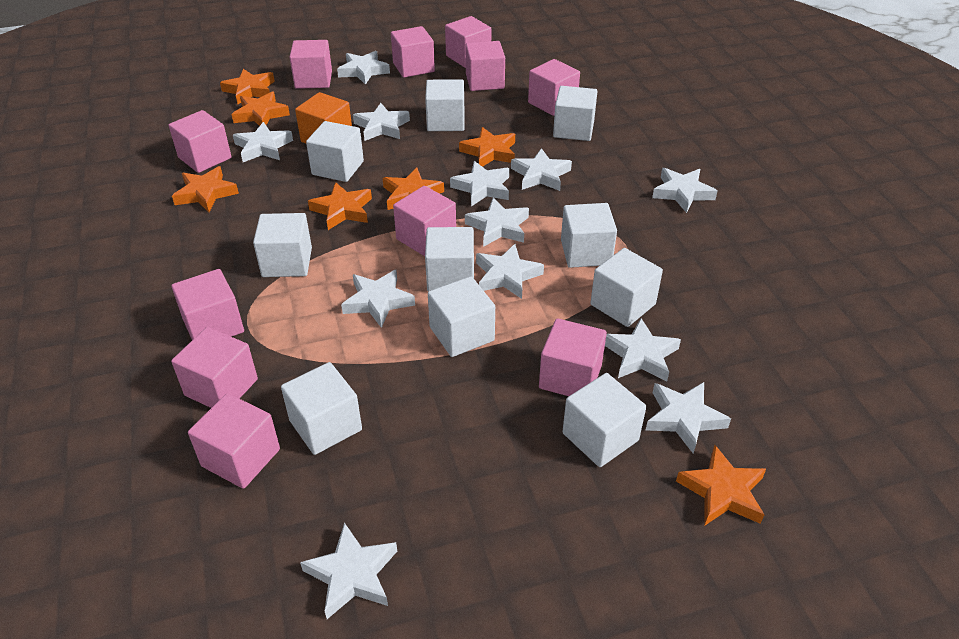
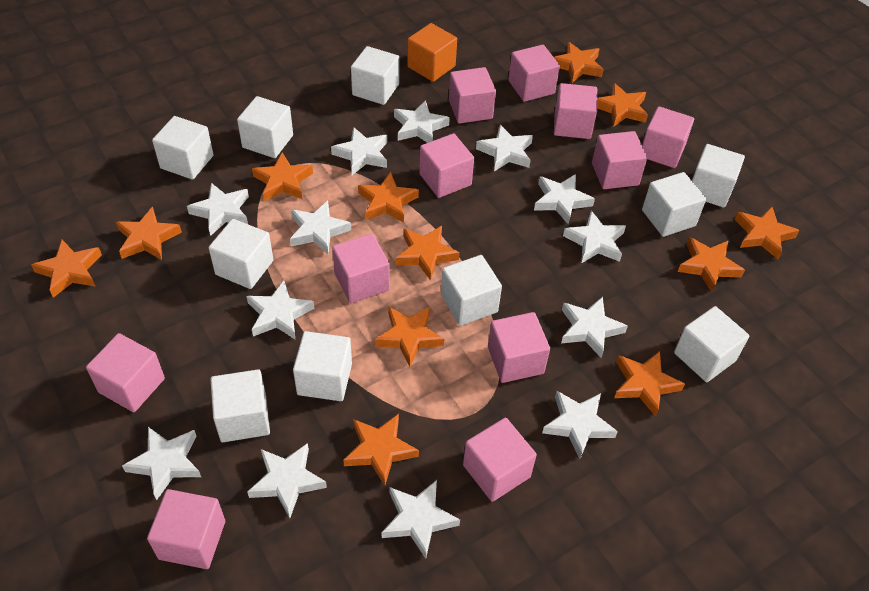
orange star: 7 -> 12
white star: 12 -> 13

